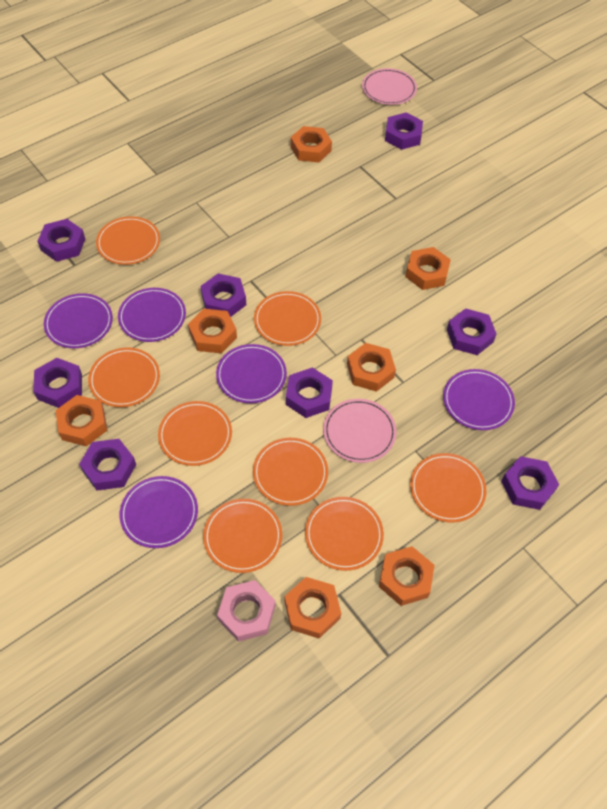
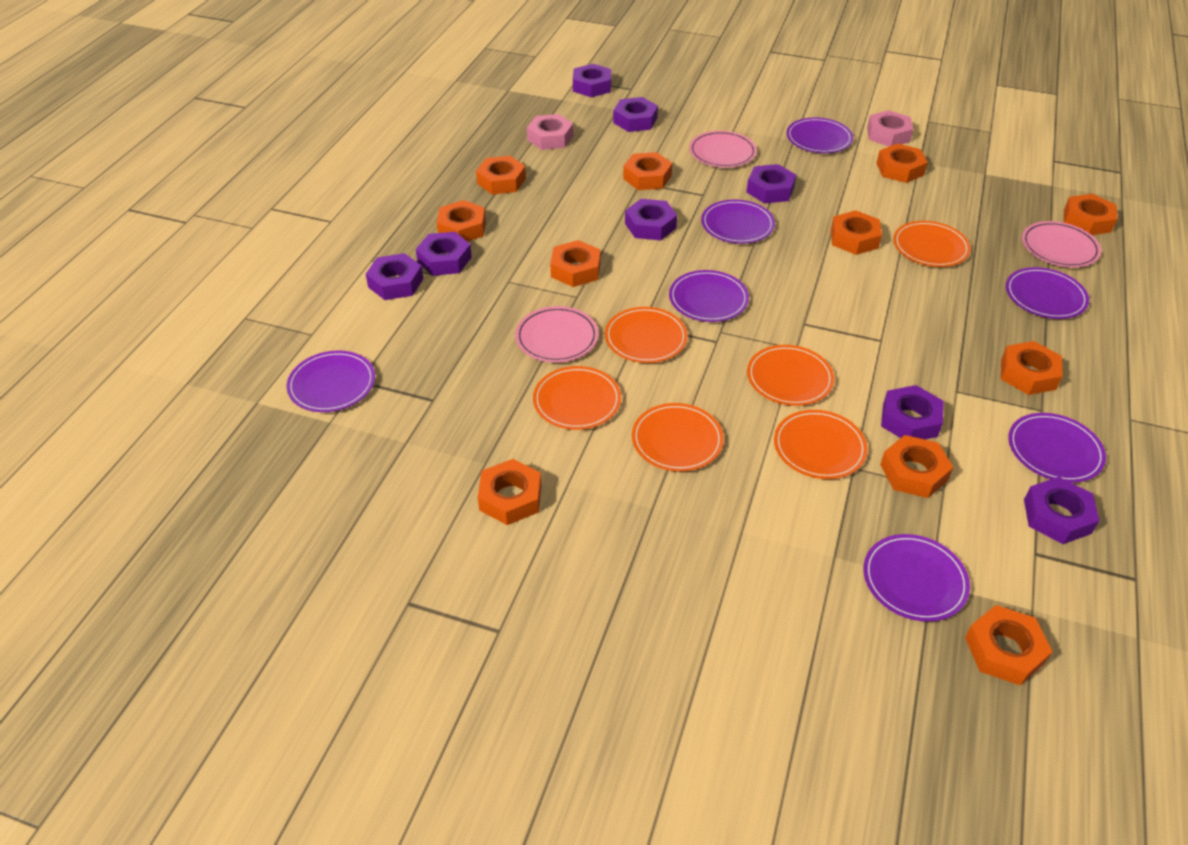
orange nut: 7 -> 11
orange plate: 8 -> 6
pink nut: 1 -> 2
pink plate: 2 -> 3
purple plate: 5 -> 7

